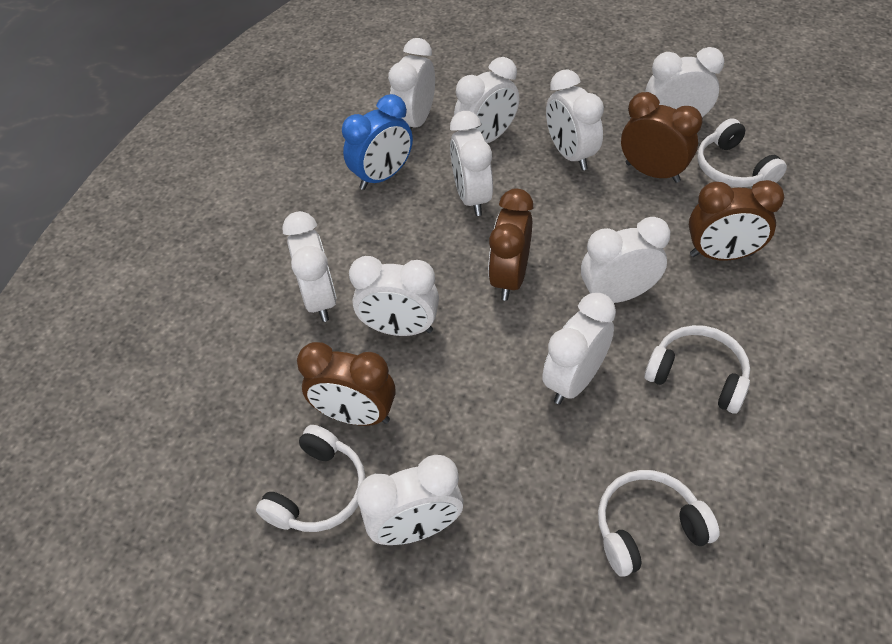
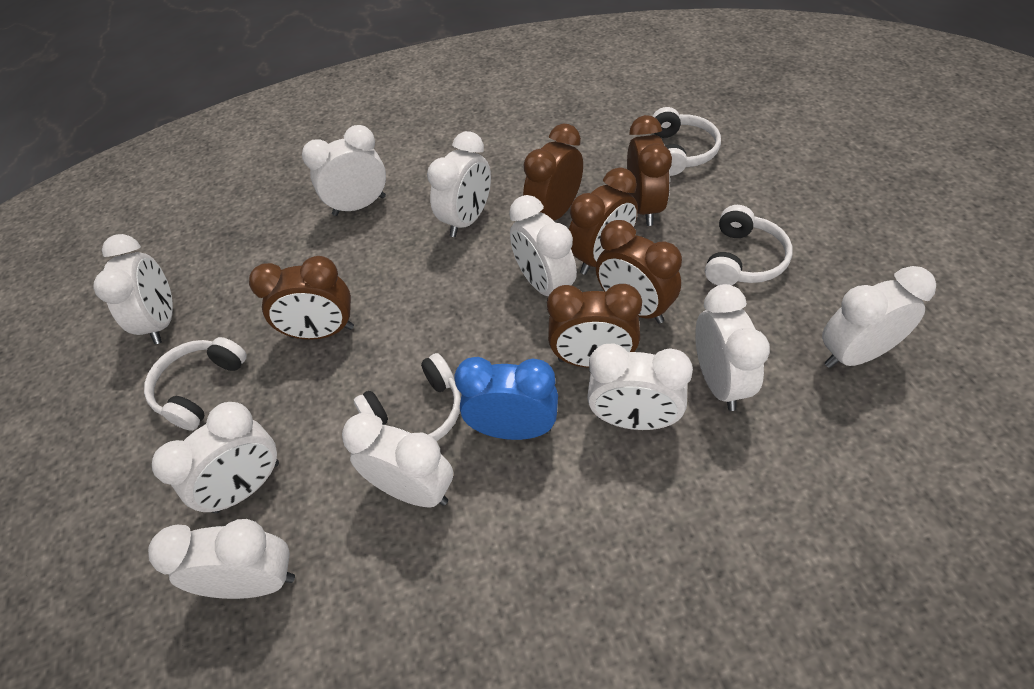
brown clock: 4 -> 6

